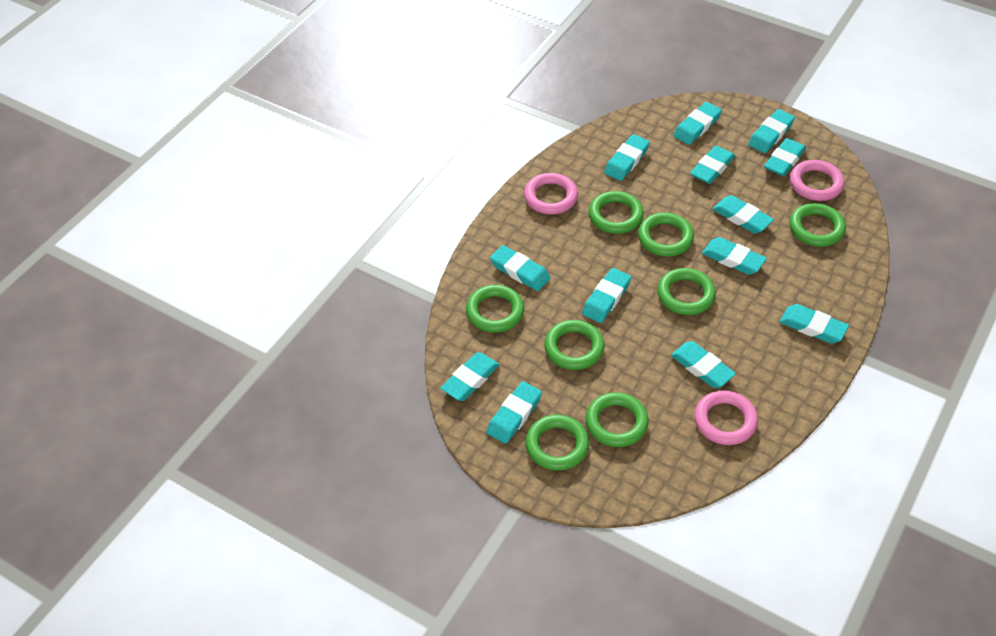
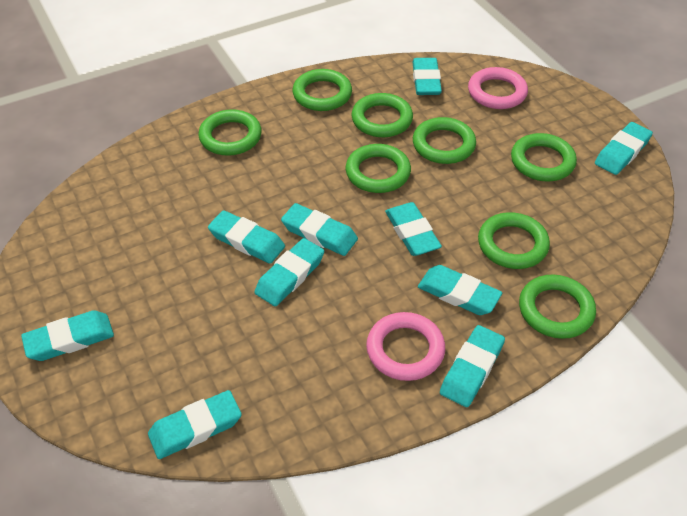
pink ring: 3 -> 2
turquoise eraser: 13 -> 10

